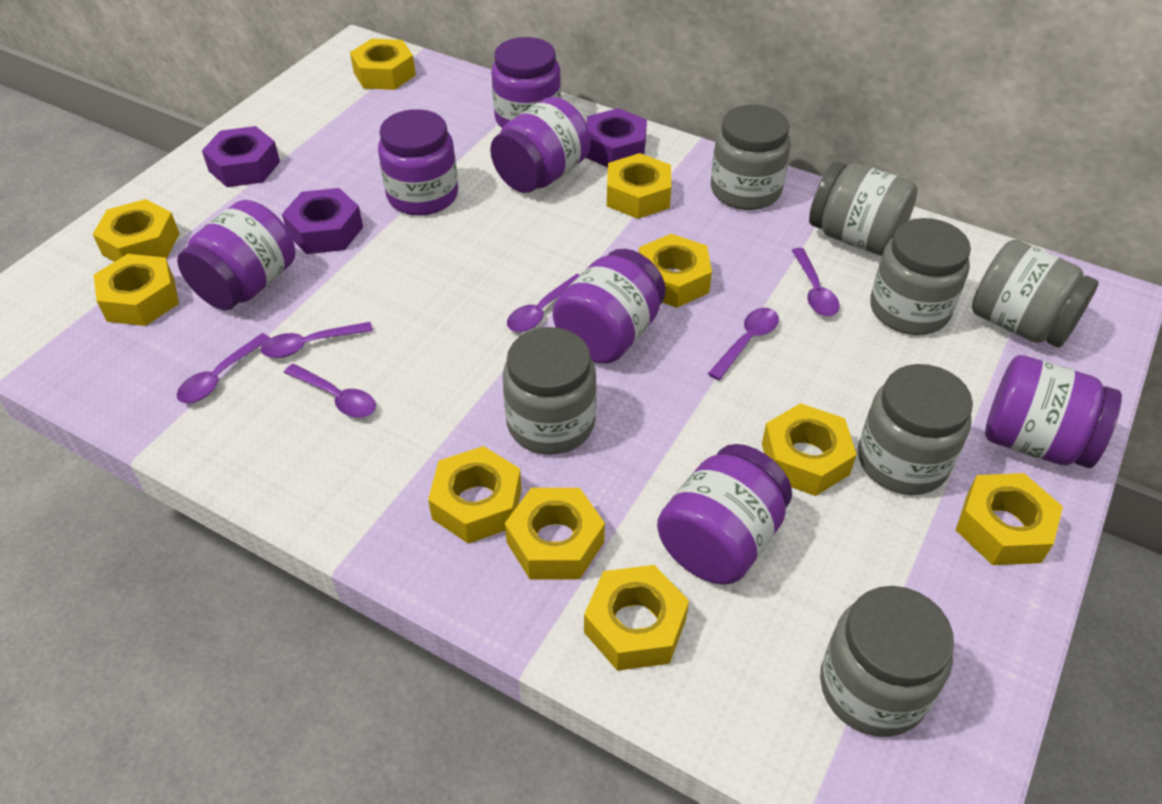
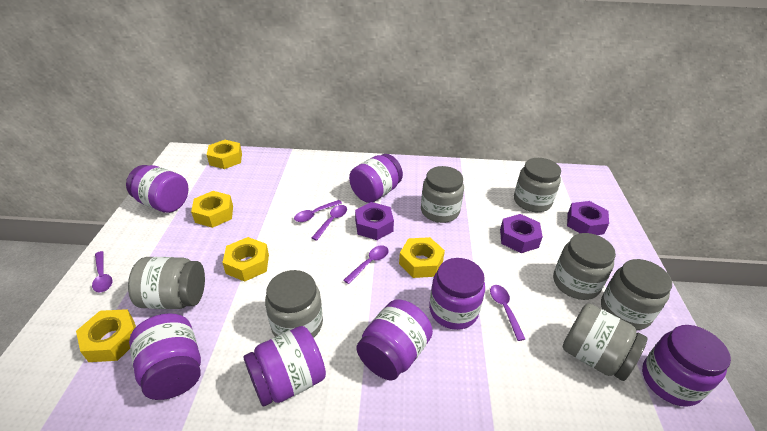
purple spoon: 6 -> 5
yellow nut: 10 -> 5

